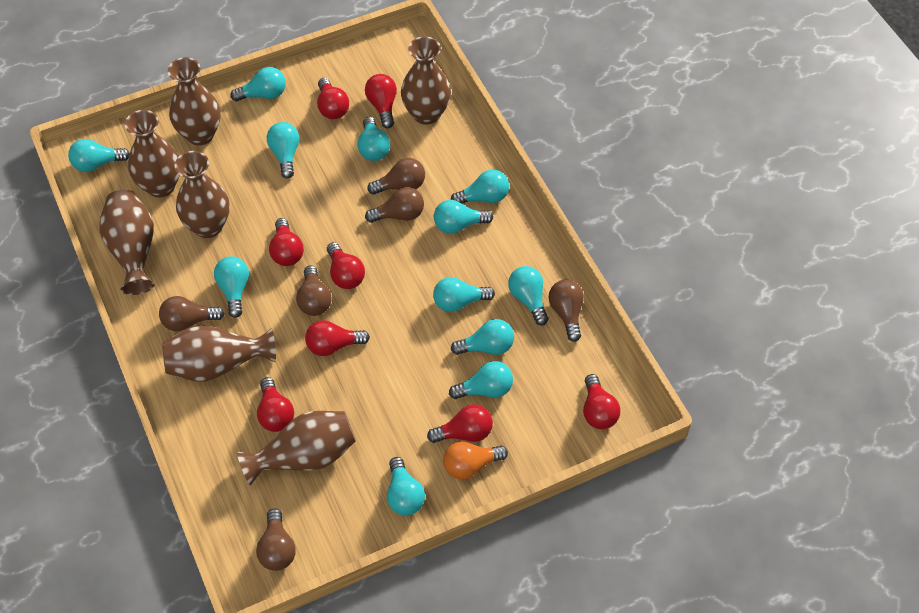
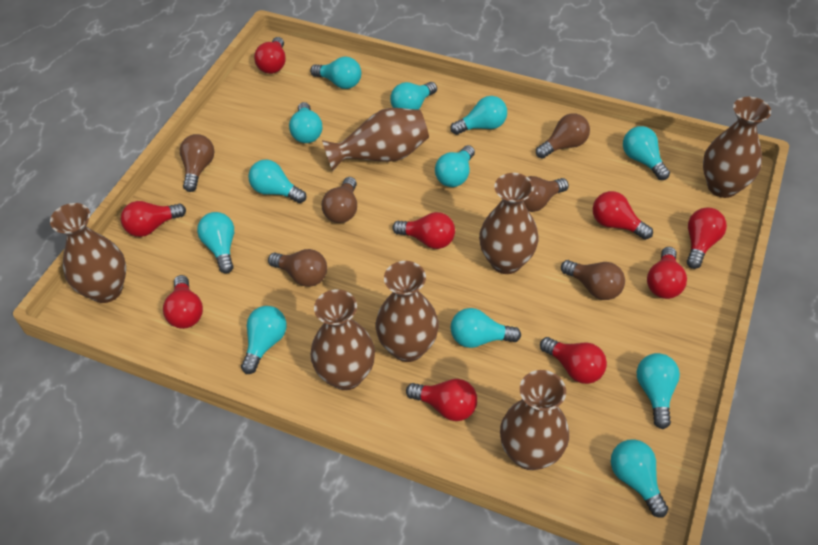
orange light bulb: 1 -> 0
red light bulb: 8 -> 9

